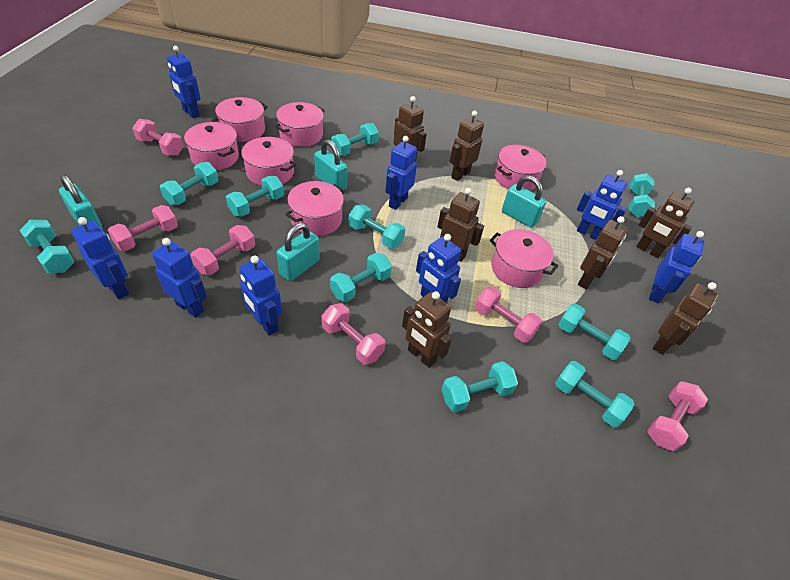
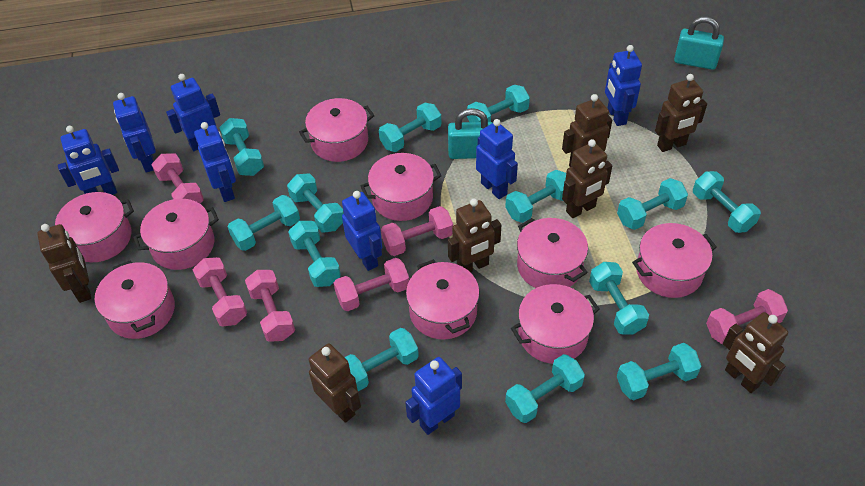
pink pot: 7 -> 9
turquoise dumbbell: 10 -> 13
turquoise padlock: 4 -> 2

